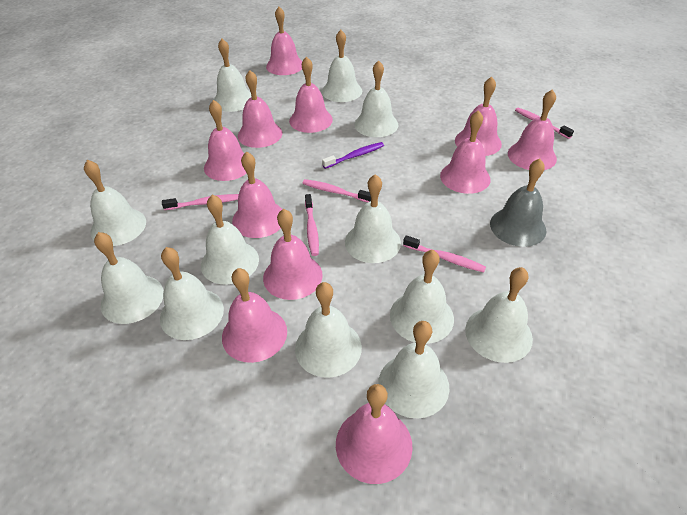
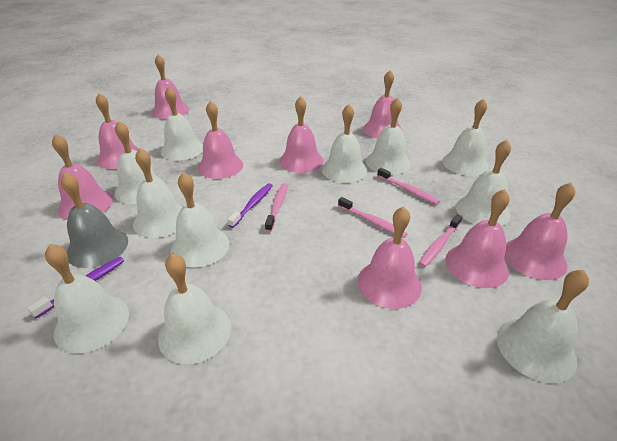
pink bell: 11 -> 9
pink toothbrush: 5 -> 4
purple toothbrush: 1 -> 2
white bell: 12 -> 11

